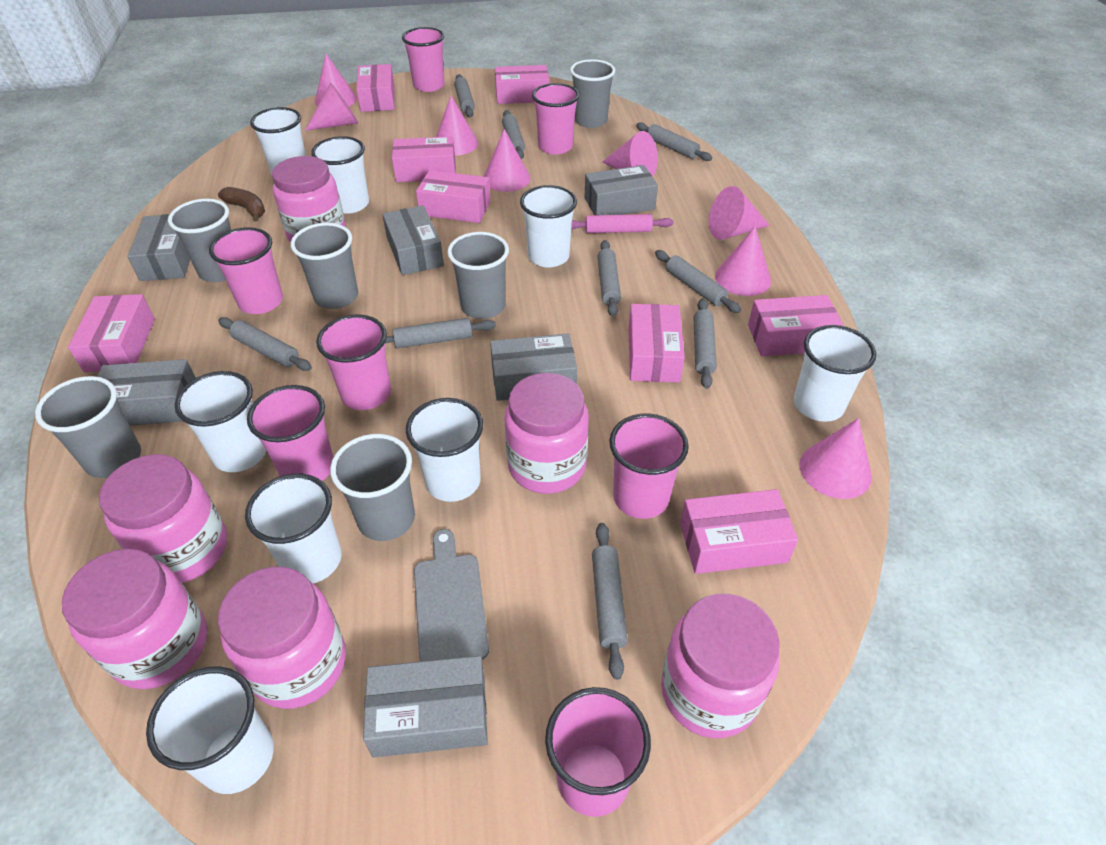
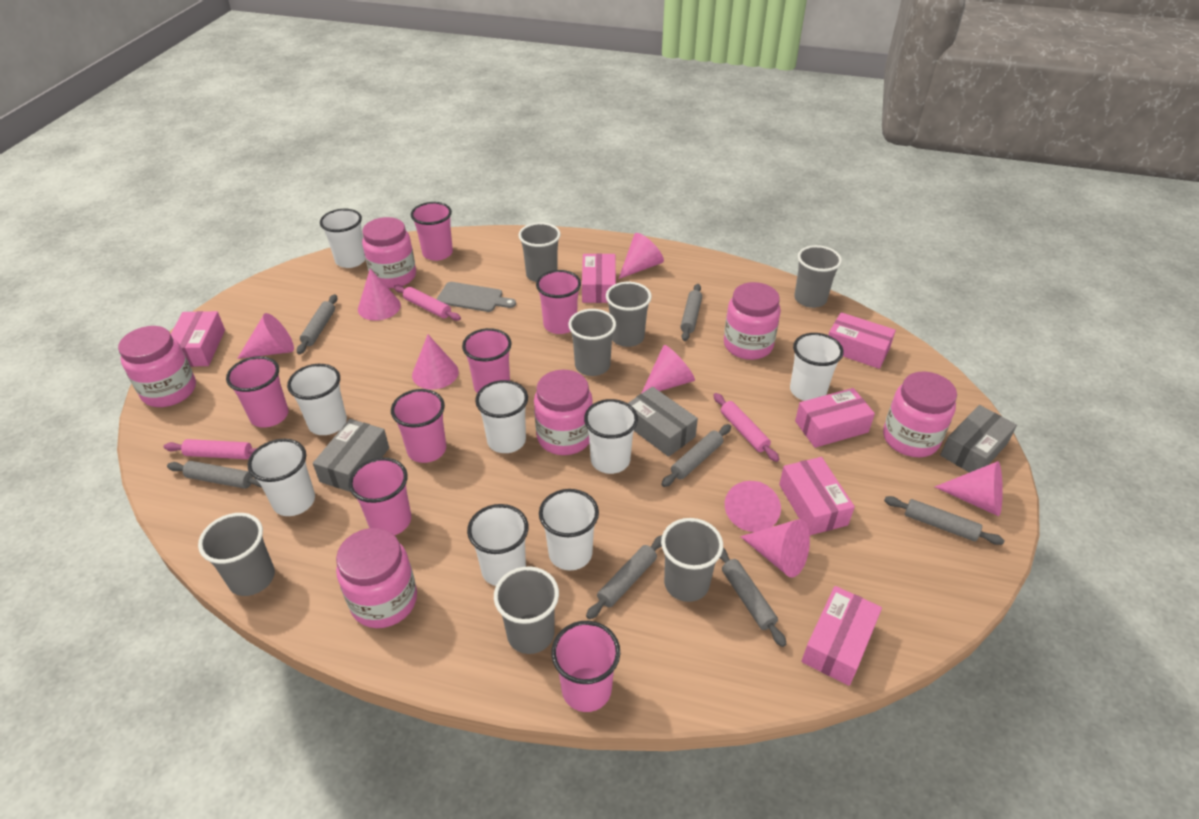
brown banana: 1 -> 0
grey box: 6 -> 3
grey cup: 6 -> 7
grey rolling pin: 9 -> 7
pink box: 8 -> 6
pink rolling pin: 1 -> 3

